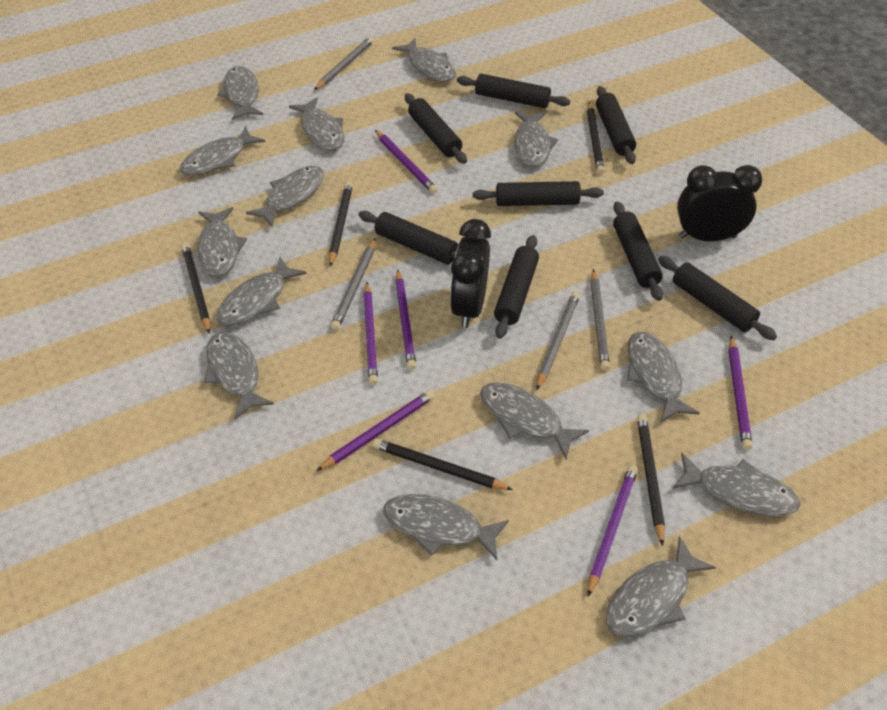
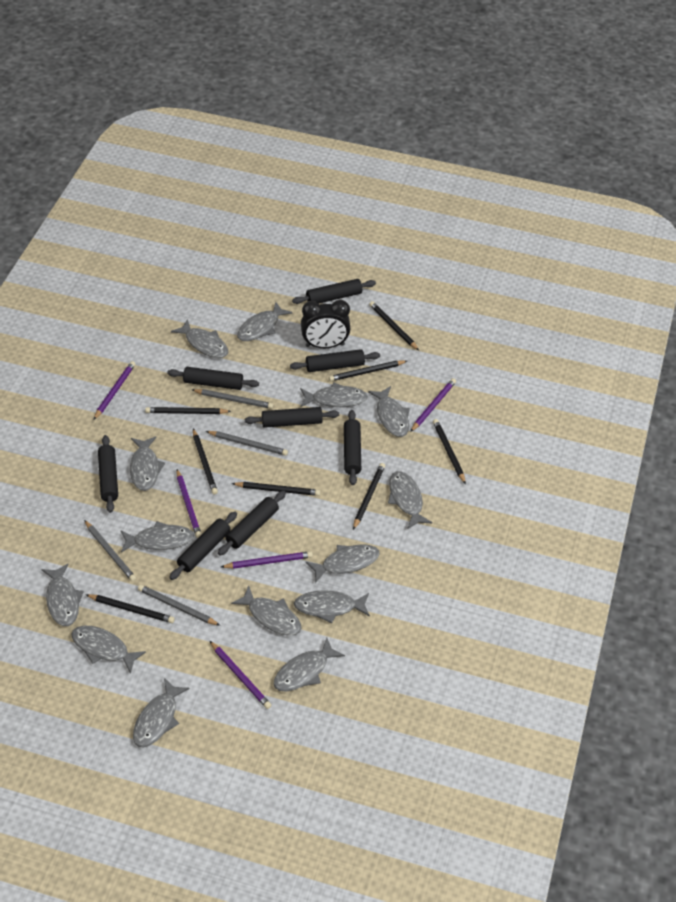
black clock: 2 -> 1
black pencil: 5 -> 8
purple pencil: 6 -> 5

